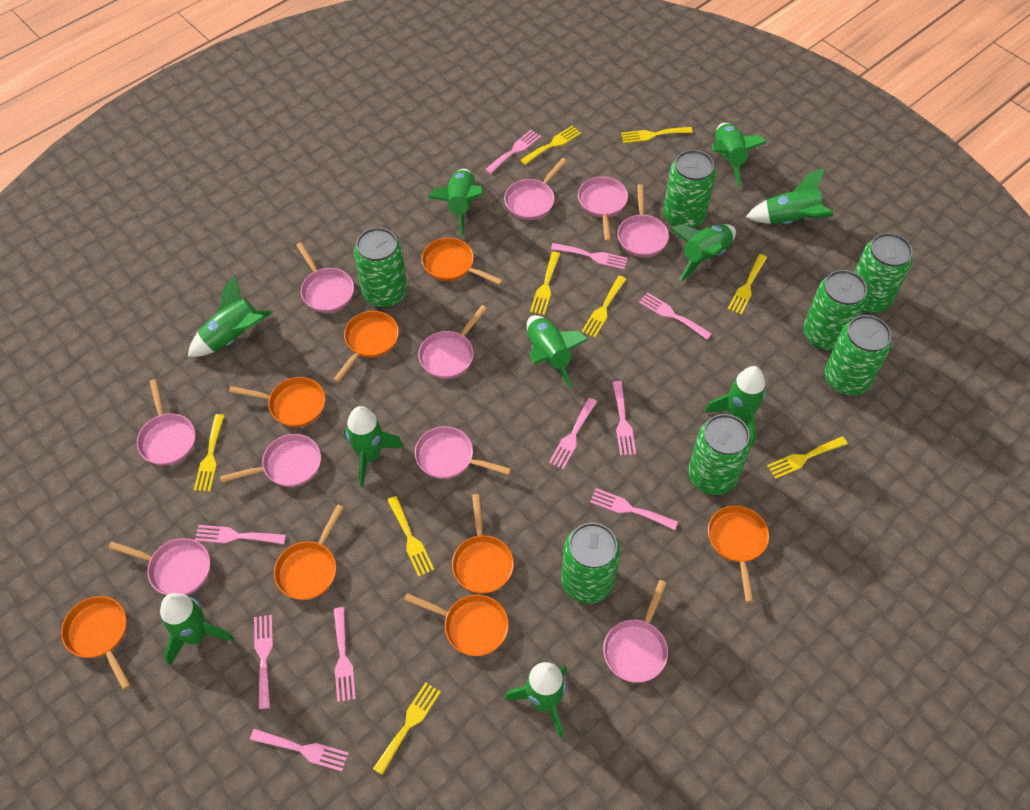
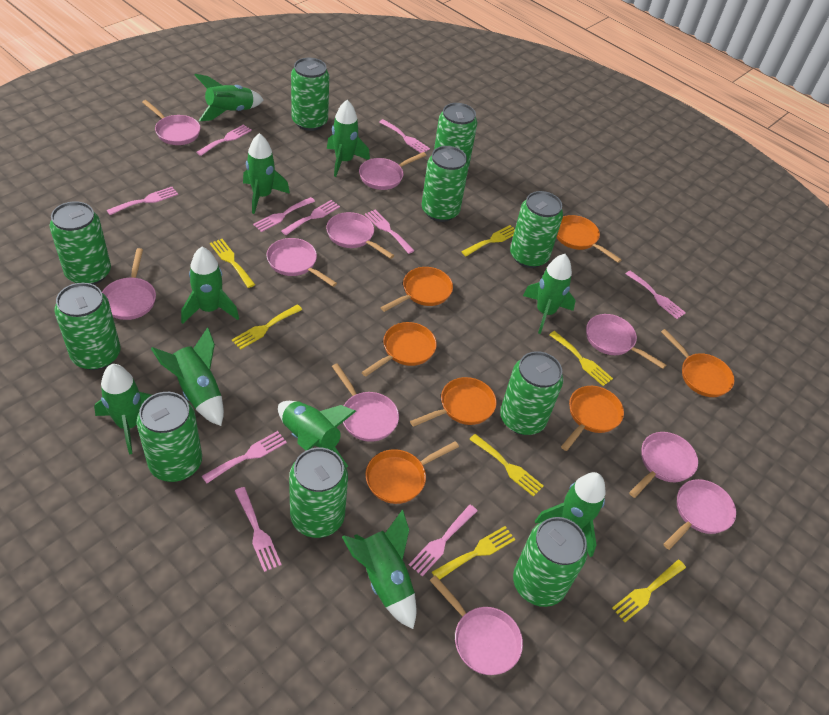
green can: 7 -> 10
orange pan: 8 -> 7
yellow fork: 9 -> 7

